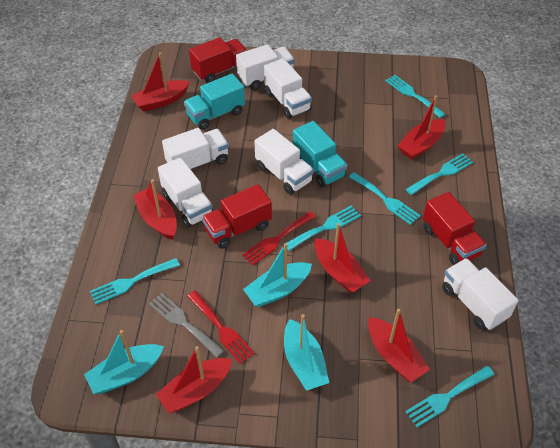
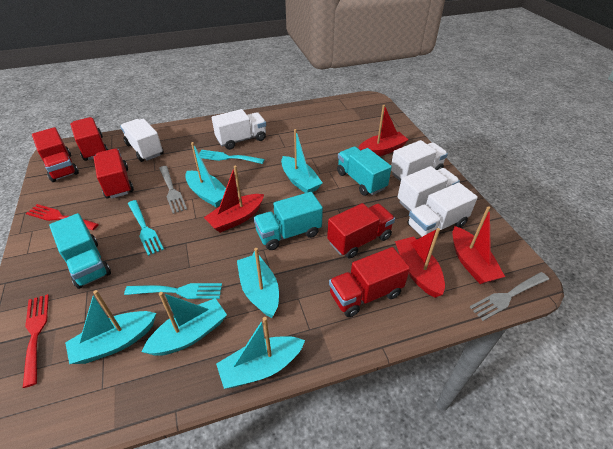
grey fork: 1 -> 2
red boat: 6 -> 4
red truck: 3 -> 5
turquoise boat: 3 -> 6
turquoise fork: 6 -> 3
turquoise truck: 2 -> 3
white truck: 6 -> 5

